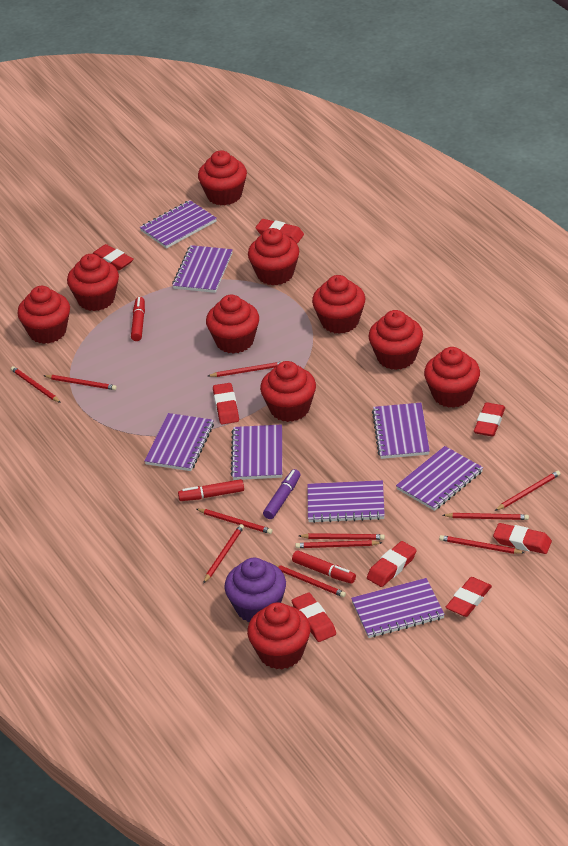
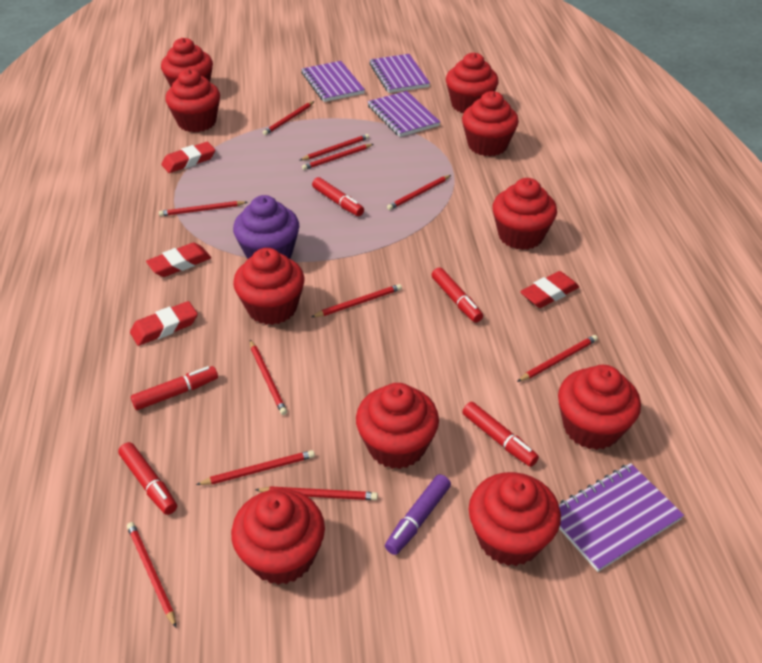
purple notebook: 8 -> 4
red eraser: 8 -> 4
red marker: 3 -> 5

